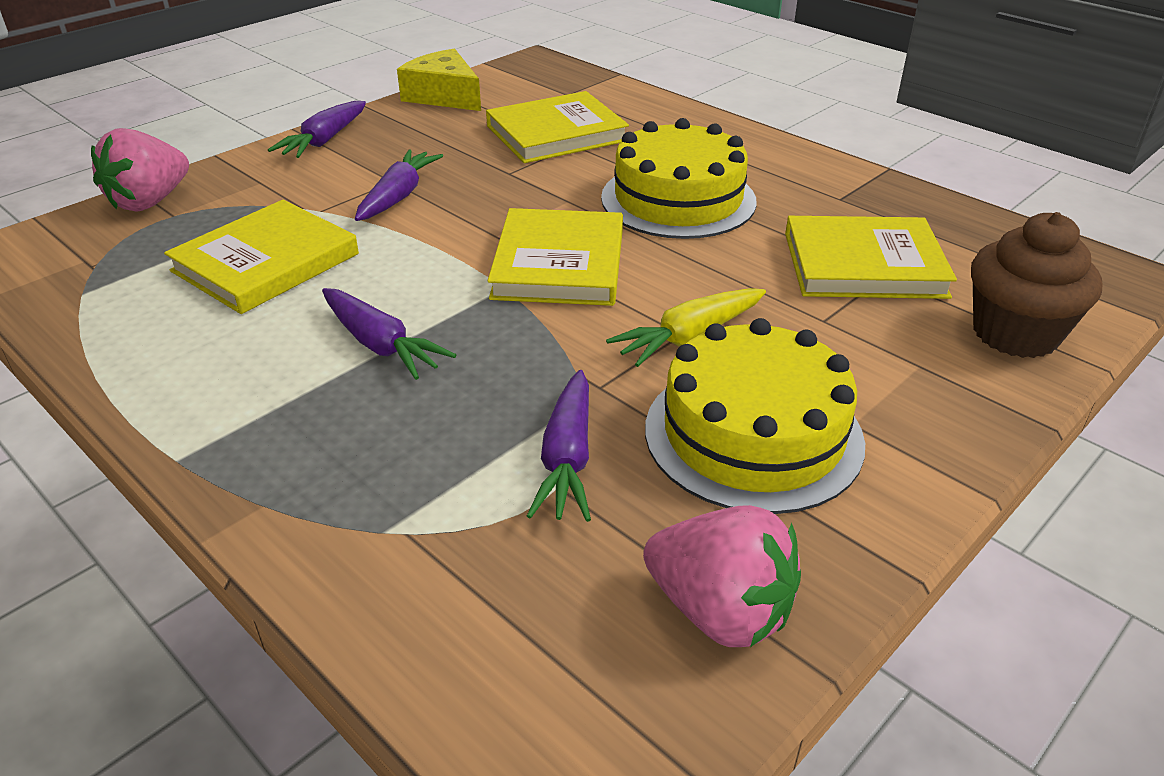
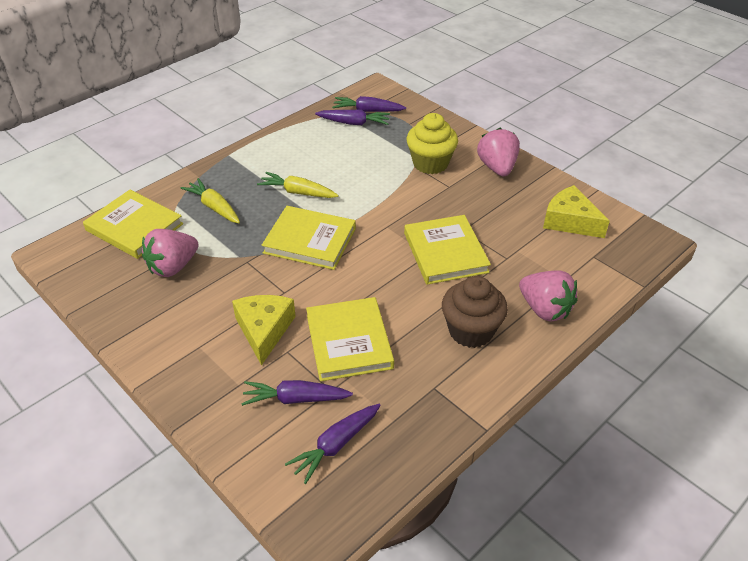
pink strawberry: 2 -> 3
yellow cake: 2 -> 0
yellow carrot: 1 -> 2
yellow cheese: 1 -> 2
yellow cupcake: 0 -> 1

